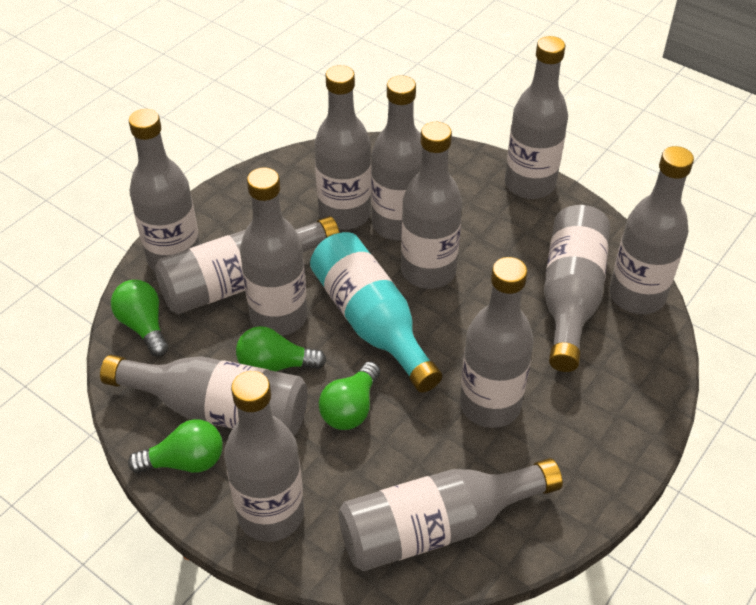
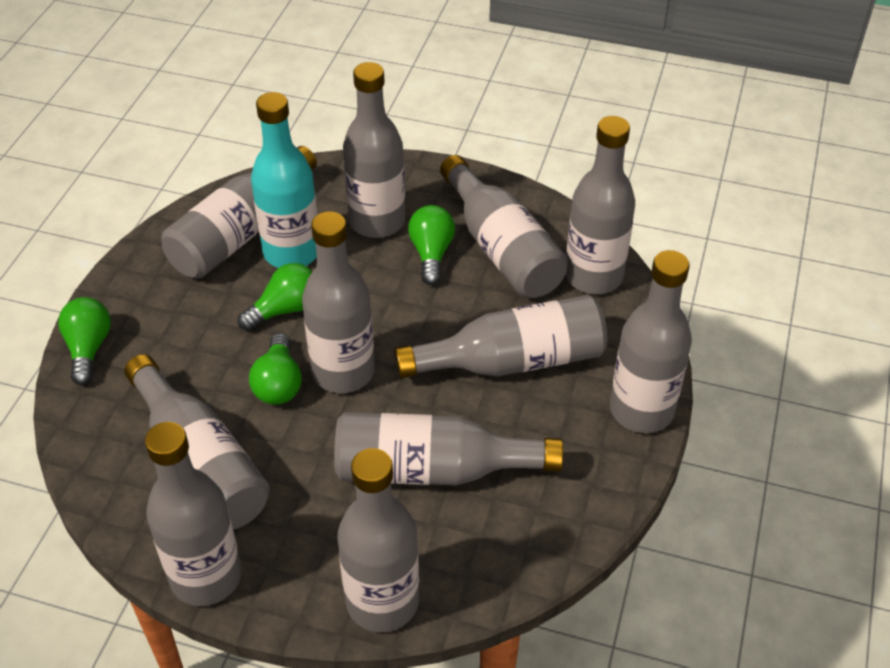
grey bottle: 13 -> 11

